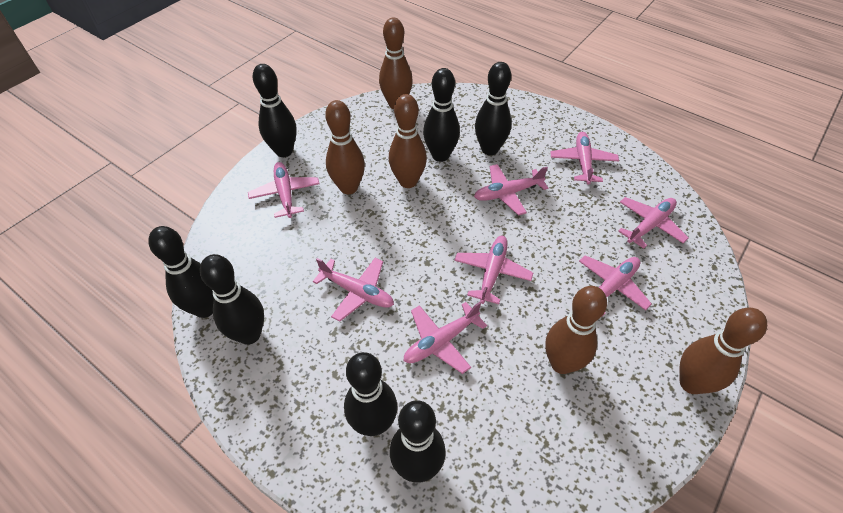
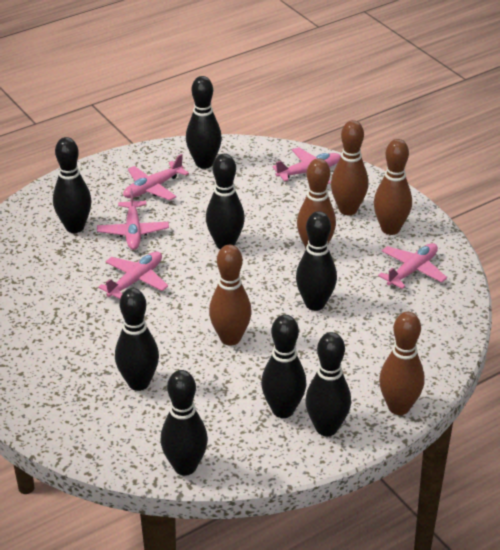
black bowling pin: 7 -> 8
pink plane: 8 -> 5

